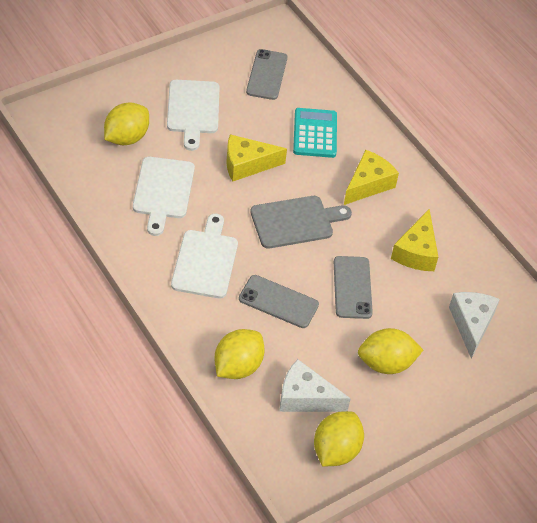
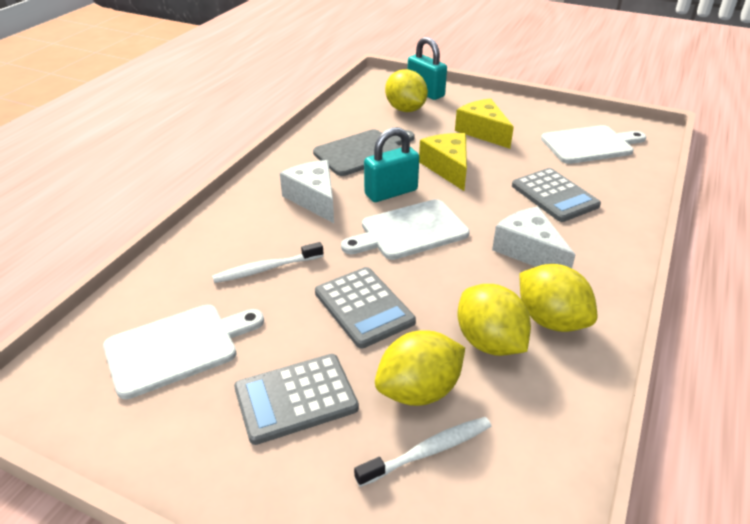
grey calculator: 0 -> 3
grey phone: 3 -> 0
turquoise calculator: 1 -> 0
turquoise padlock: 0 -> 2
white toothbrush: 0 -> 2
yellow cheese: 3 -> 2

